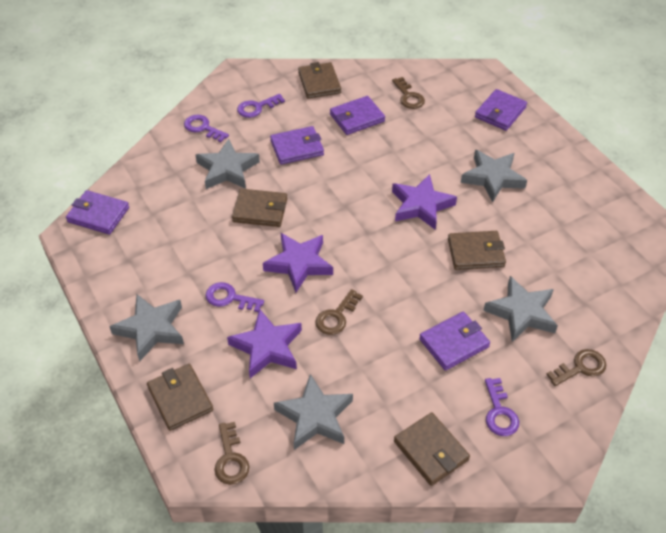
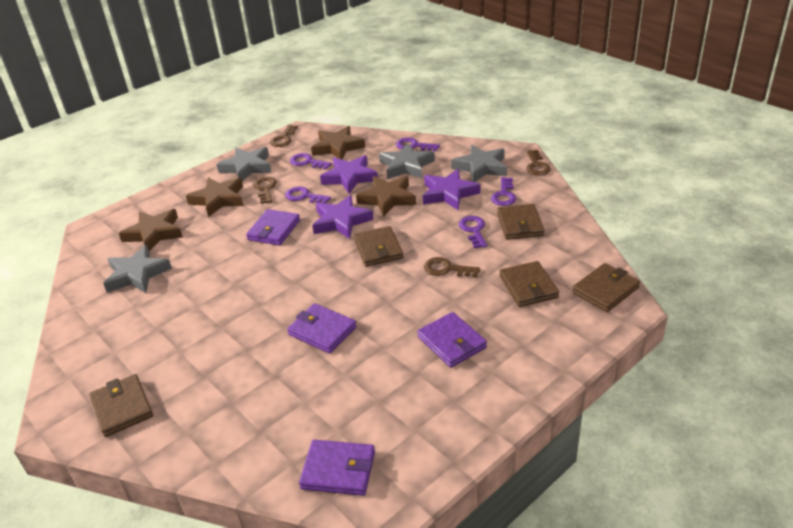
brown star: 0 -> 4
grey star: 5 -> 4
purple key: 4 -> 5
purple wallet: 5 -> 4

